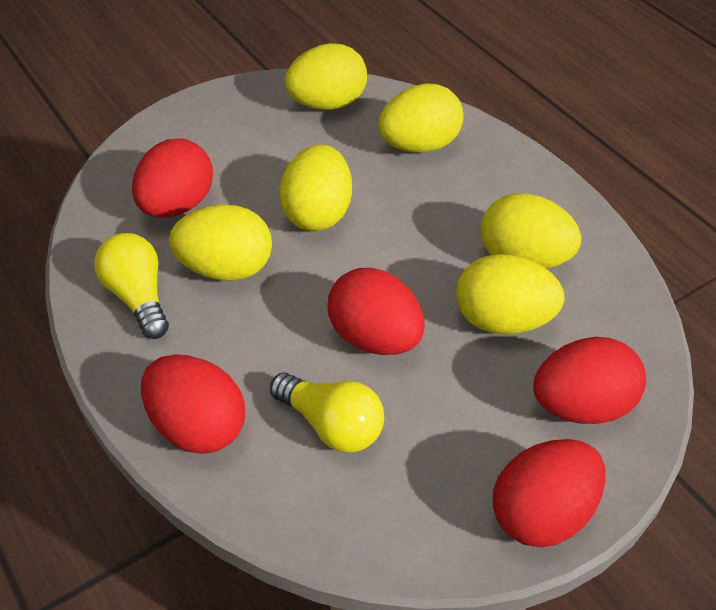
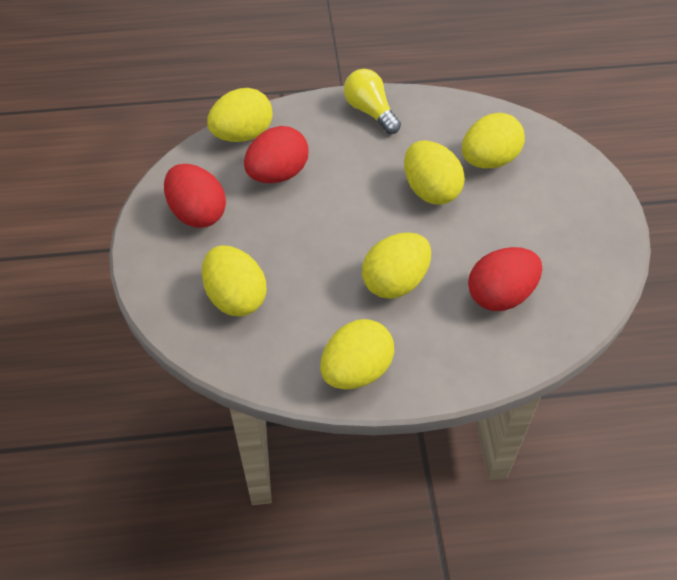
red egg: 5 -> 3
yellow light bulb: 2 -> 1

